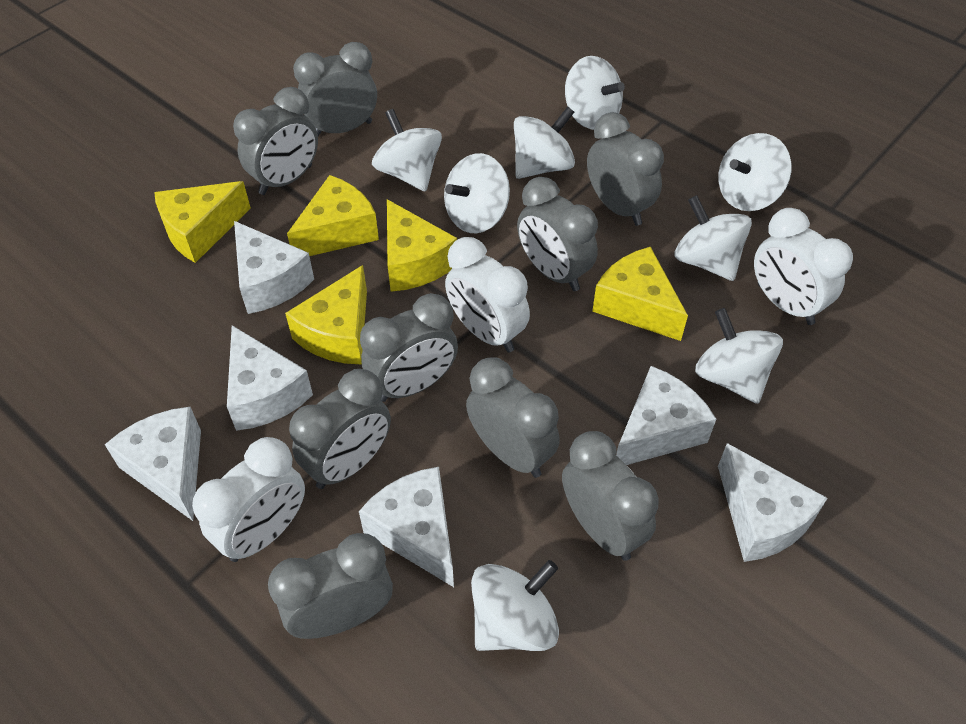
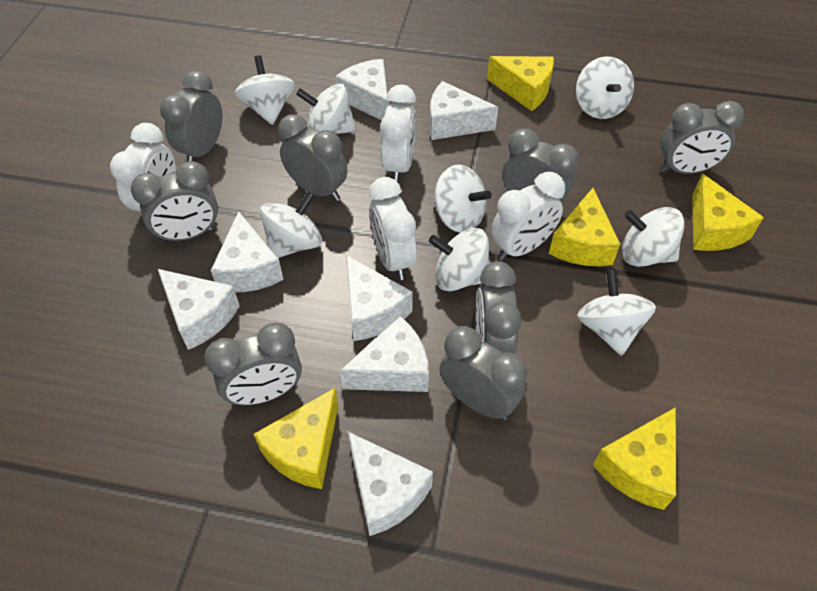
grey clock: 9 -> 8
white cheese: 6 -> 7
white clock: 3 -> 4

